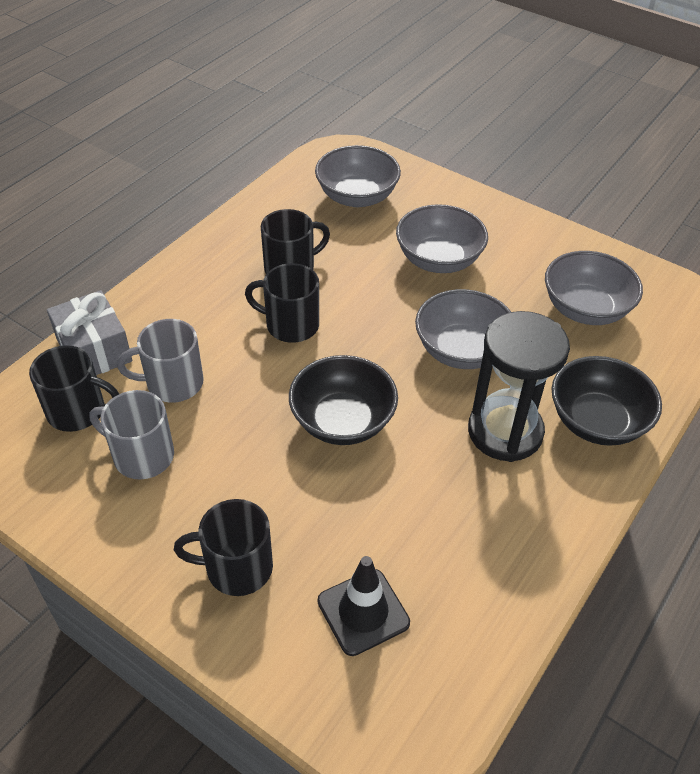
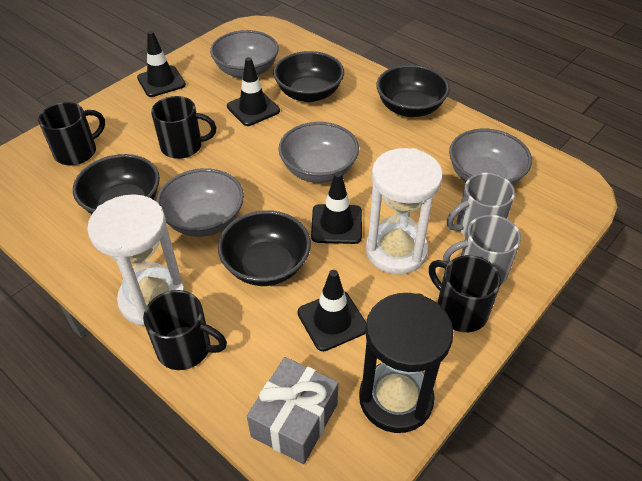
black bowl: 2 -> 4
black traffic cone: 1 -> 4
white hourglass: 0 -> 2

